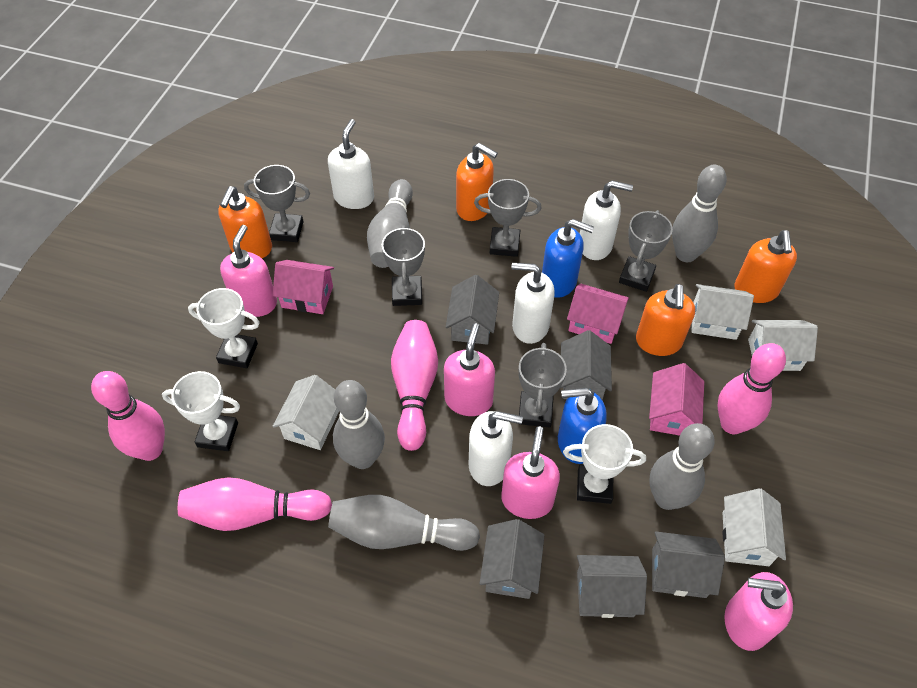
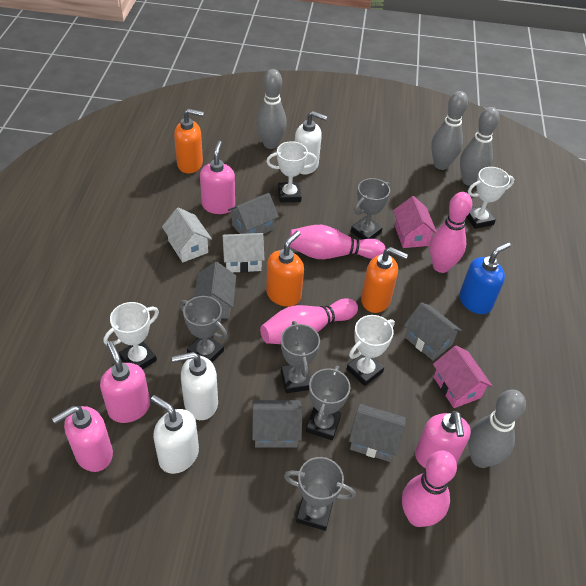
blue soap dispenser: 2 -> 1
grey bowling pin: 5 -> 4
orange soap dispenser: 4 -> 3
pink house: 3 -> 2
white house: 4 -> 2
white soap dispenser: 4 -> 3
white trophy: 3 -> 4

